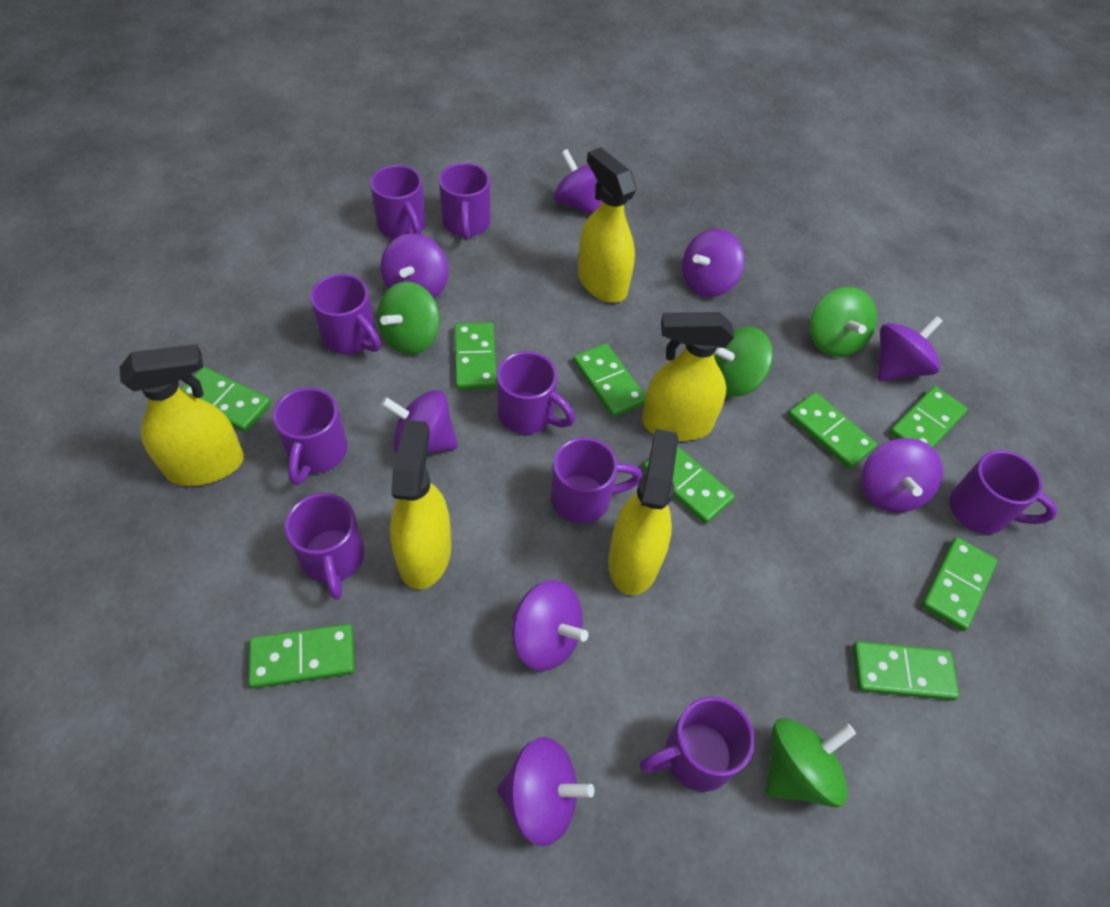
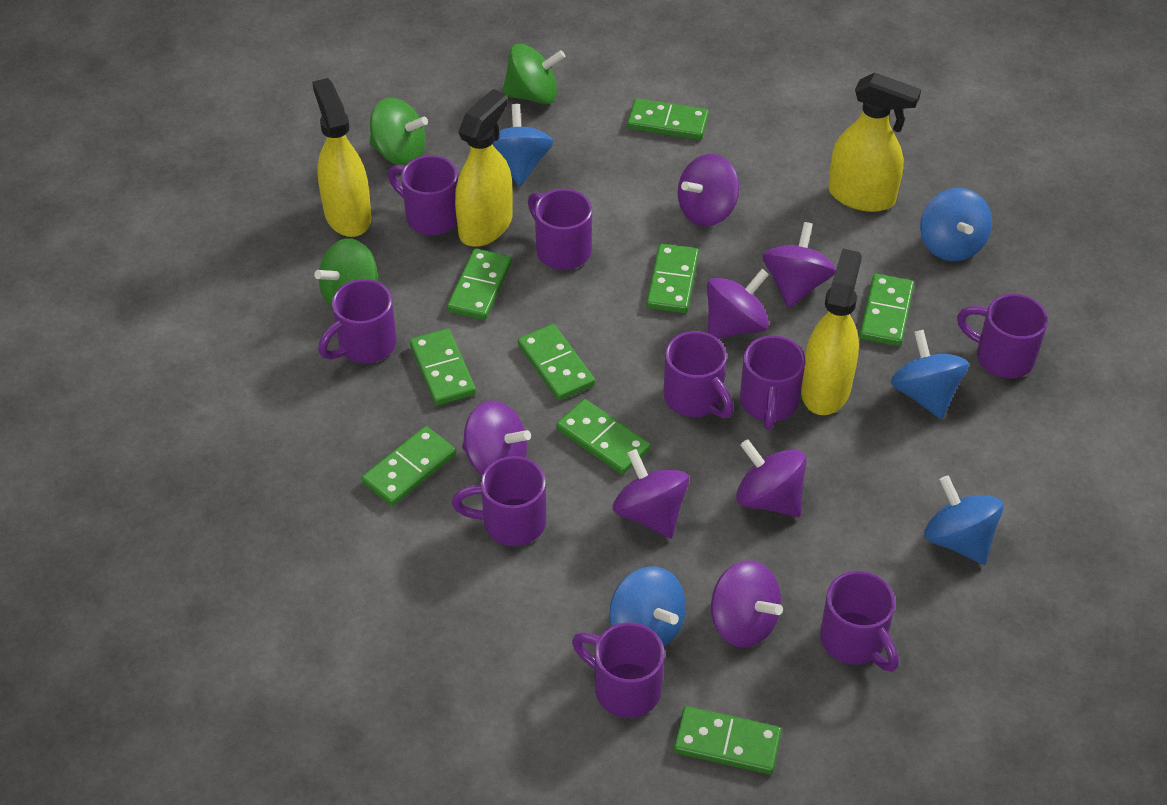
blue spinning top: 0 -> 5
green spinning top: 4 -> 3
purple spinning top: 8 -> 7
yellow spray bottle: 5 -> 4

